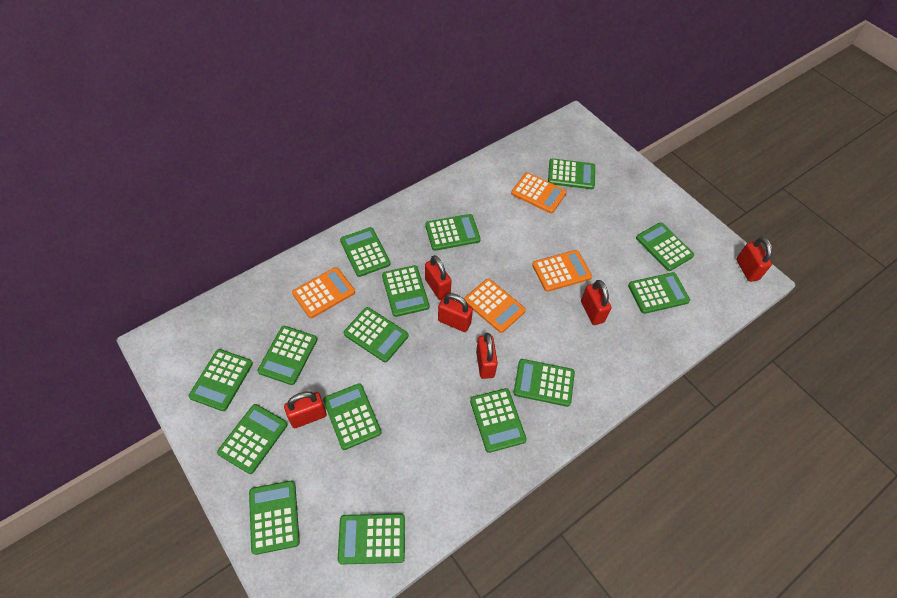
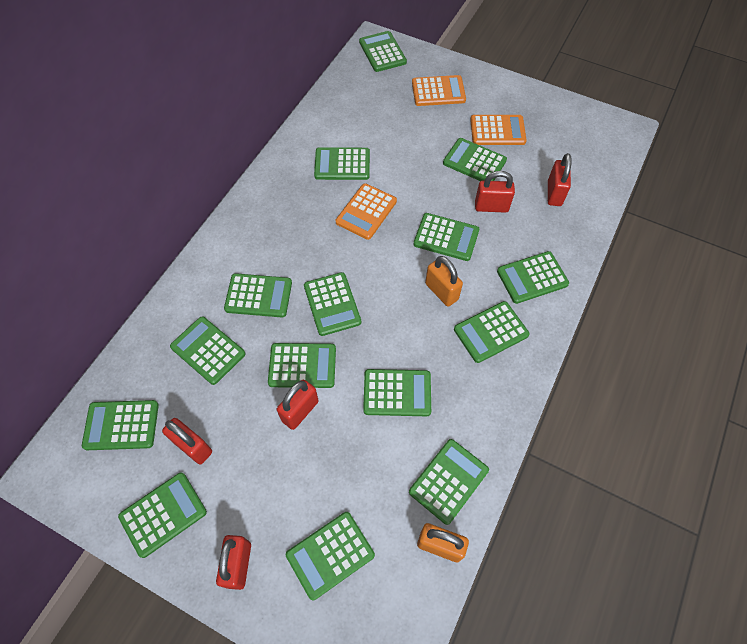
orange calculator: 4 -> 3
orange padlock: 0 -> 2
red padlock: 6 -> 5

